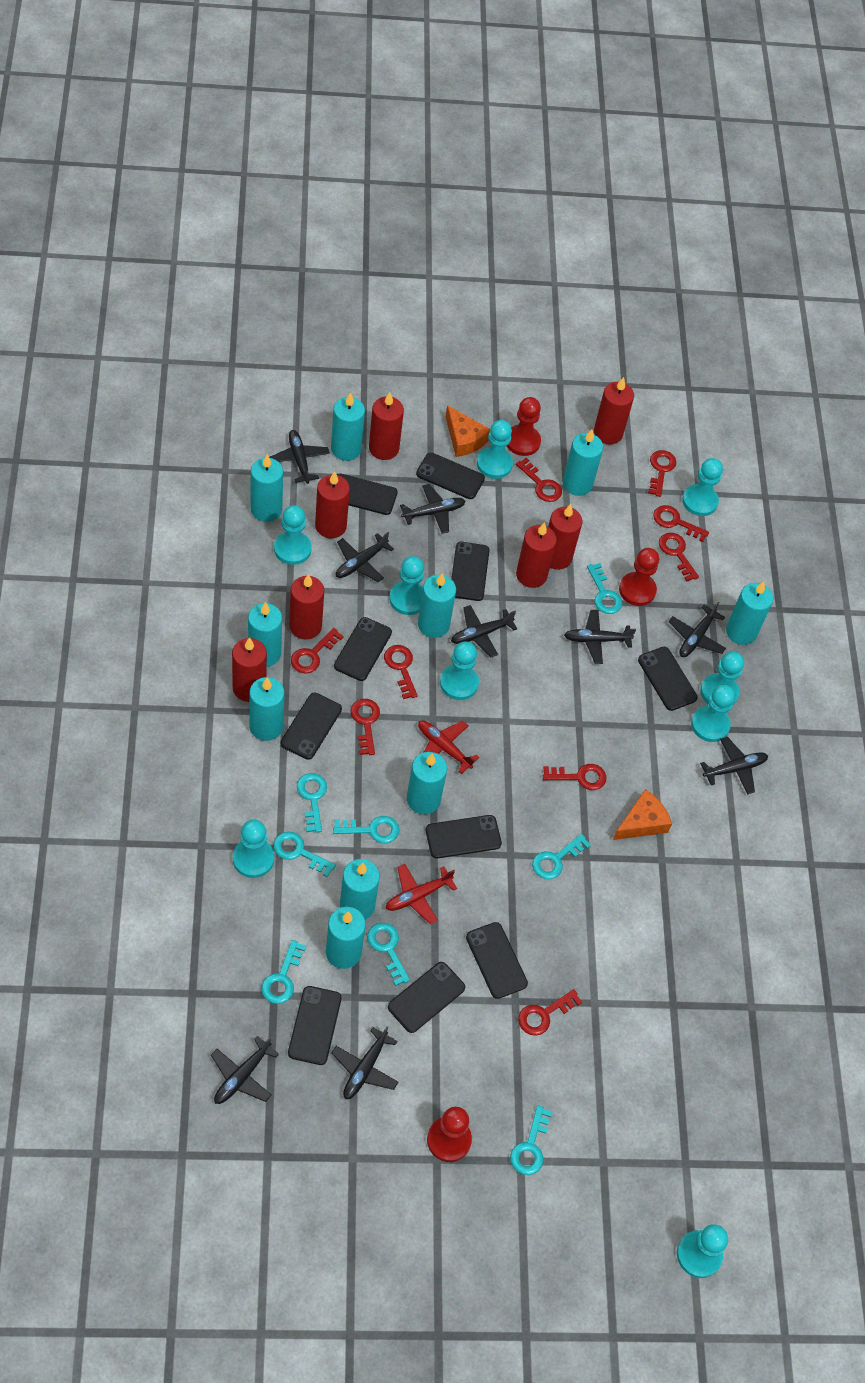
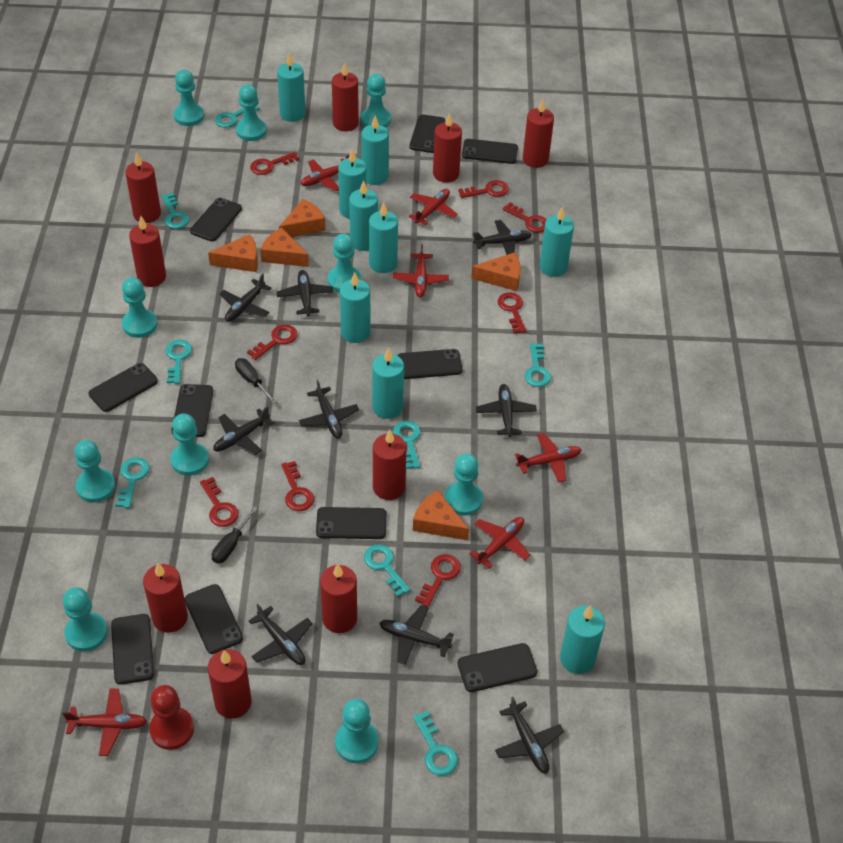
black screwdriver: 0 -> 2
orange cheese: 2 -> 5
red candle: 7 -> 9
red key: 9 -> 8
red pawn: 3 -> 1
red plane: 2 -> 6
turquoise candle: 10 -> 9
turquoise pawn: 9 -> 10

